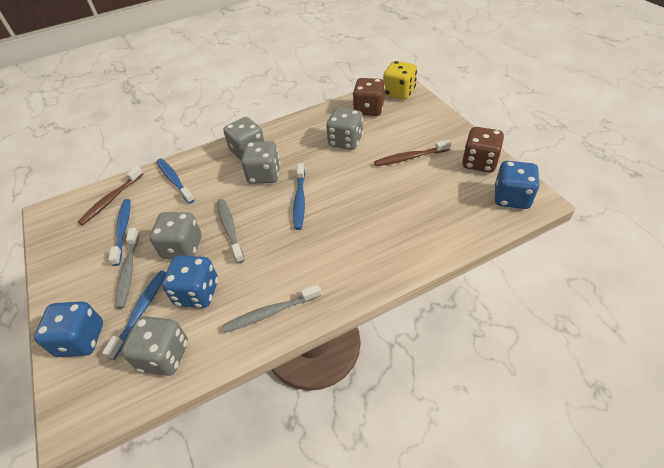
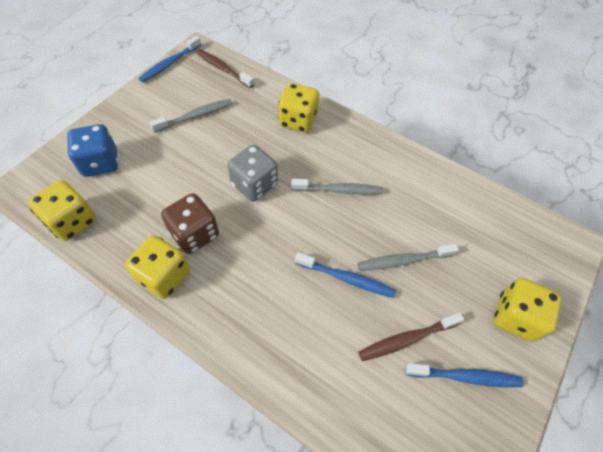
blue dice: 3 -> 1
blue toothbrush: 4 -> 3
brown dice: 2 -> 1
grey dice: 5 -> 1
yellow dice: 1 -> 4

